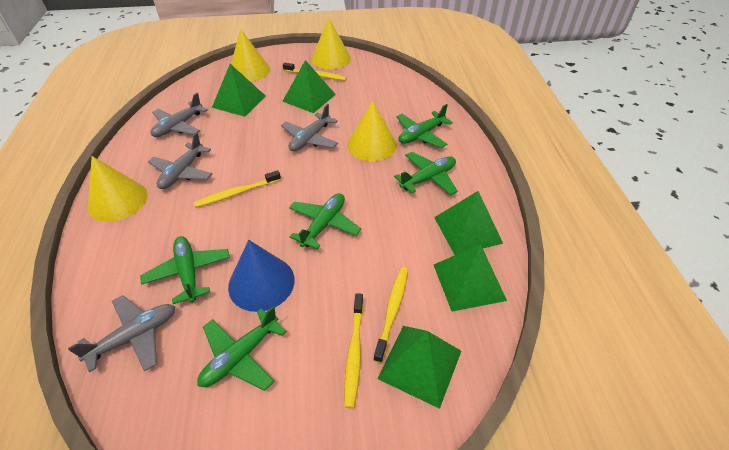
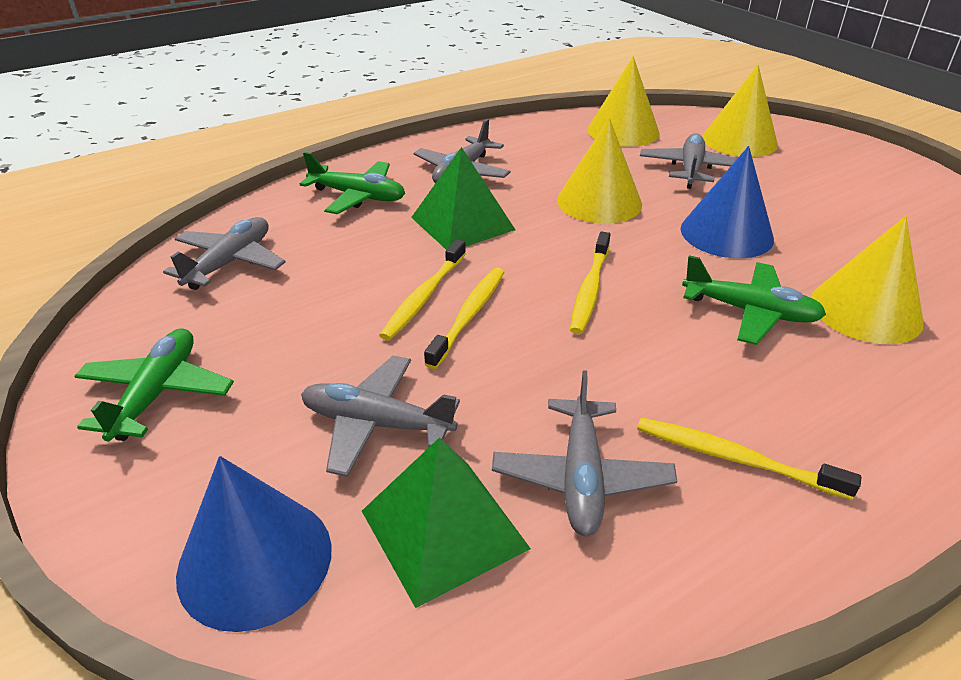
blue cone: 1 -> 2
green plane: 5 -> 3
green pyramid: 5 -> 2
grey plane: 4 -> 5

